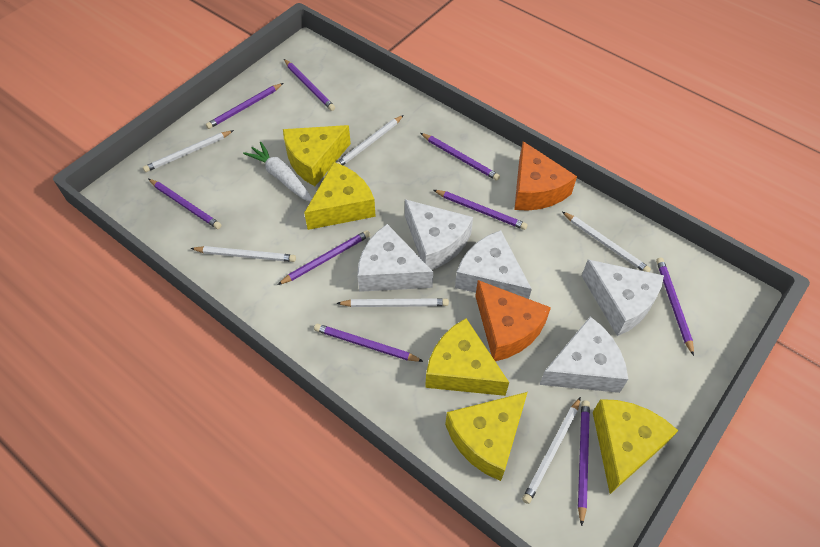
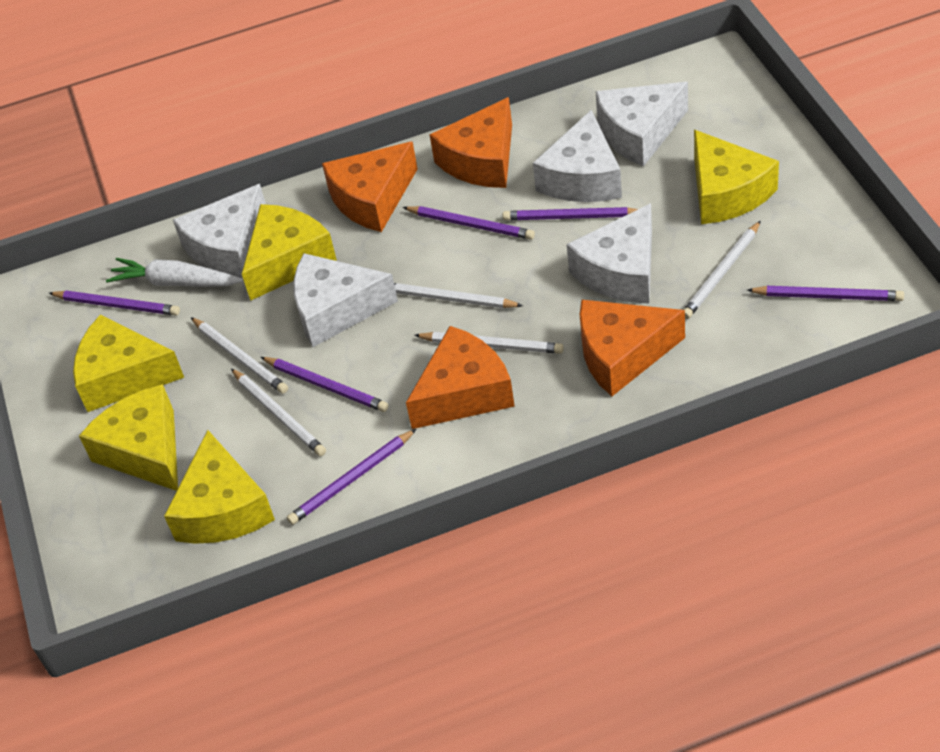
orange cheese: 2 -> 4
purple pencil: 9 -> 6
white pencil: 6 -> 5

